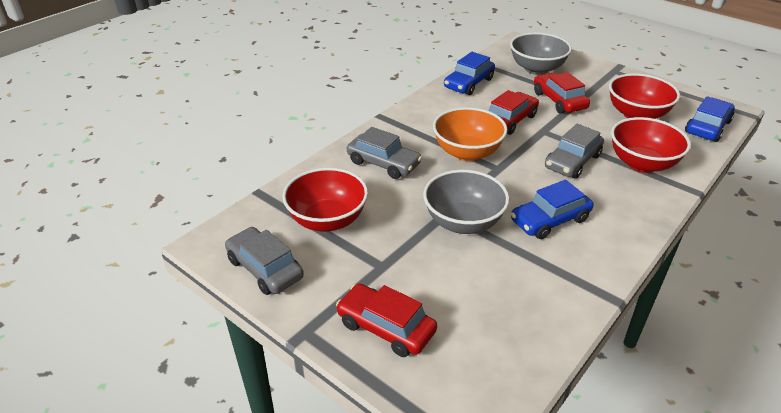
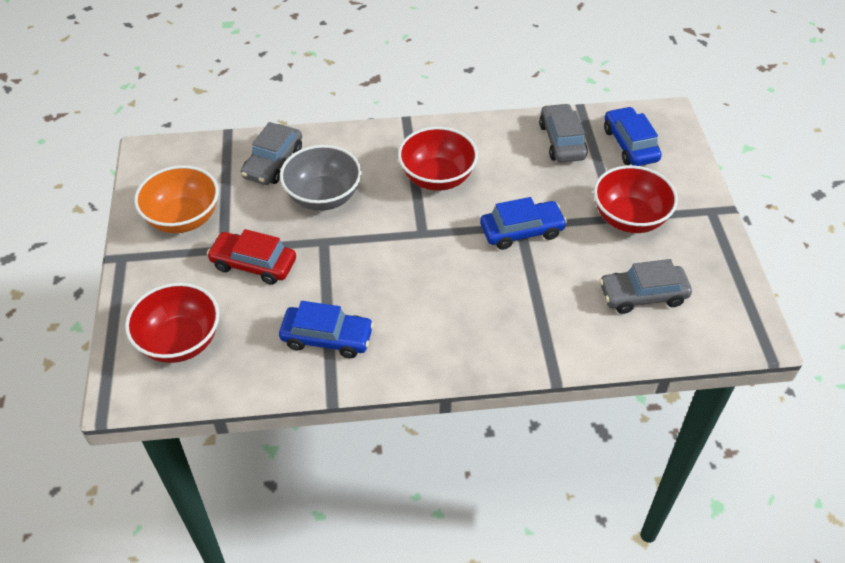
grey bowl: 2 -> 1
red car: 3 -> 1

